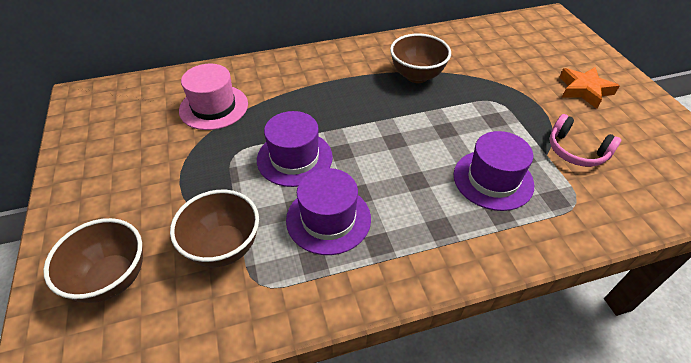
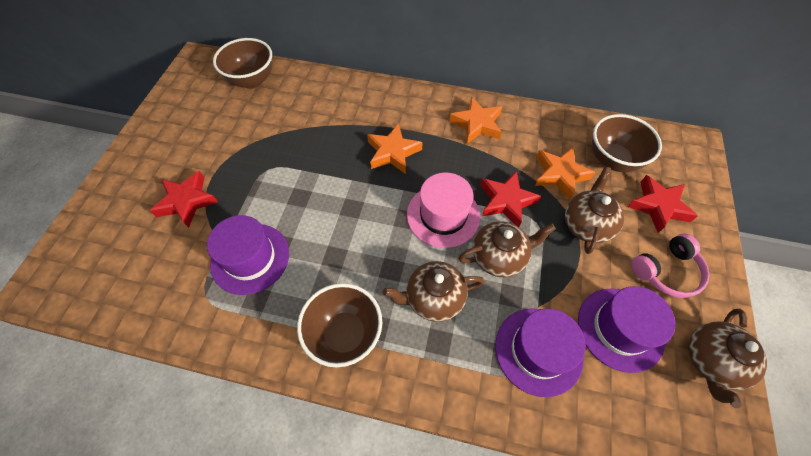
brown teapot: 0 -> 4
orange star: 1 -> 3
red star: 0 -> 3

